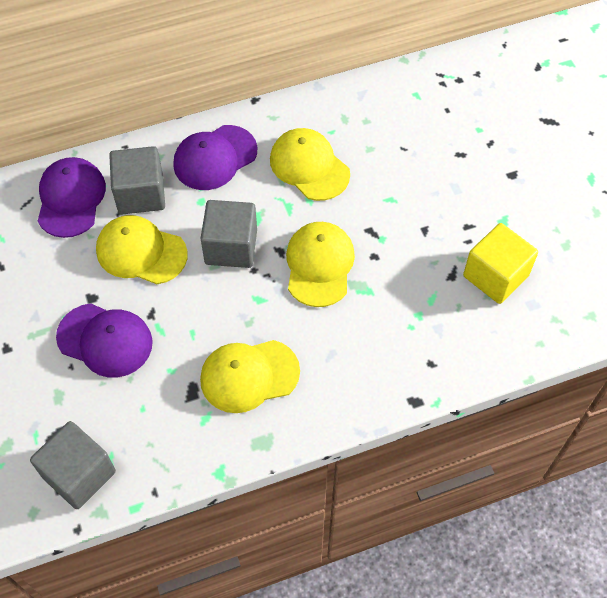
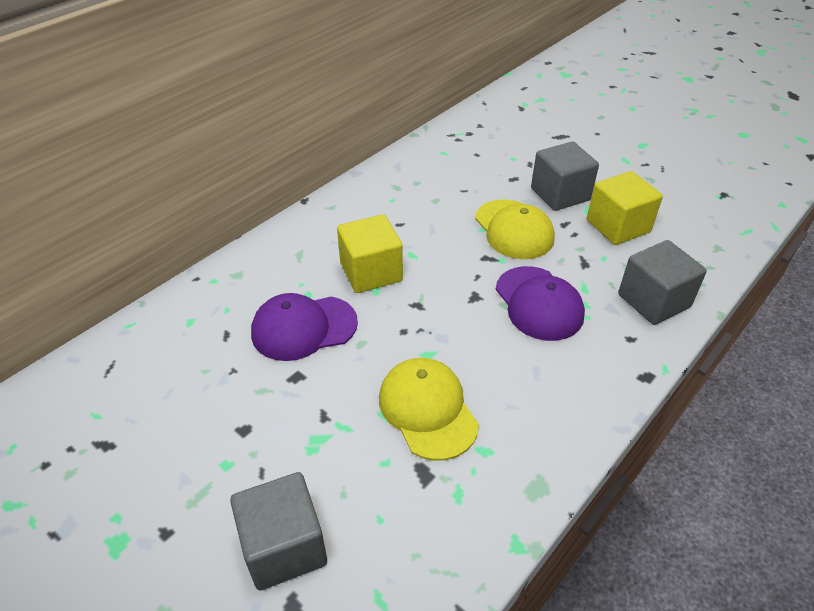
purple cap: 3 -> 2
yellow cap: 4 -> 2
yellow cube: 1 -> 2

